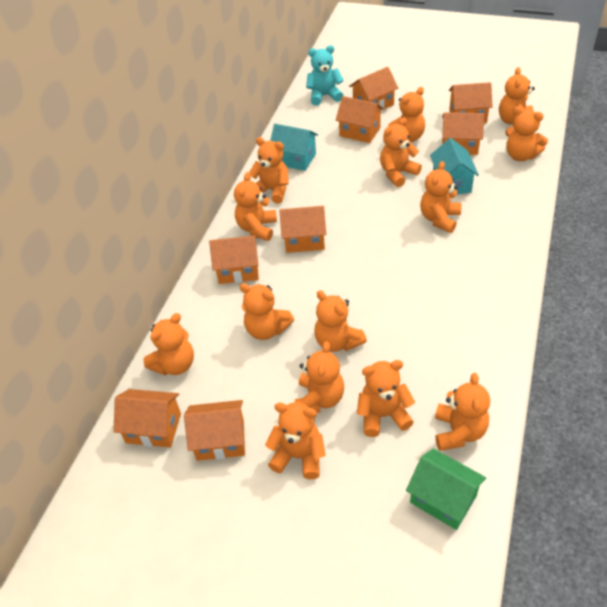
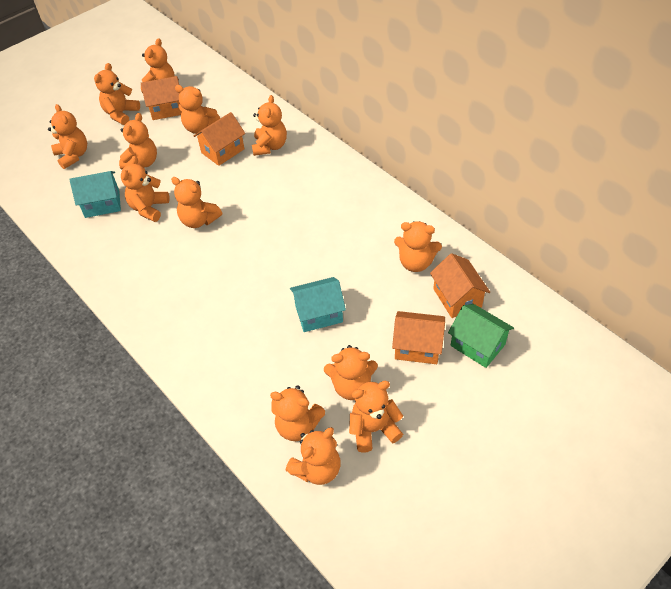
orange house: 8 -> 4
orange teddy bear: 14 -> 13
turquoise teddy bear: 1 -> 0

